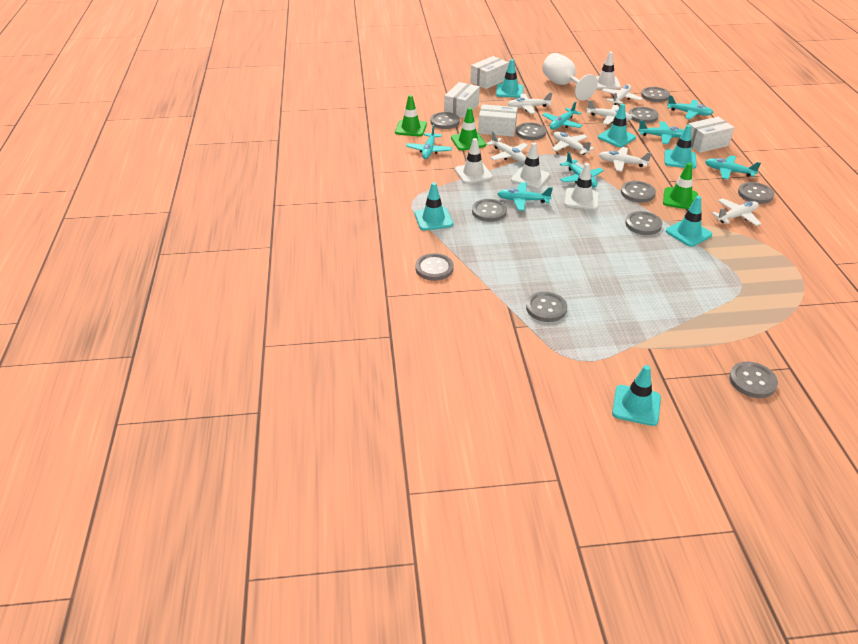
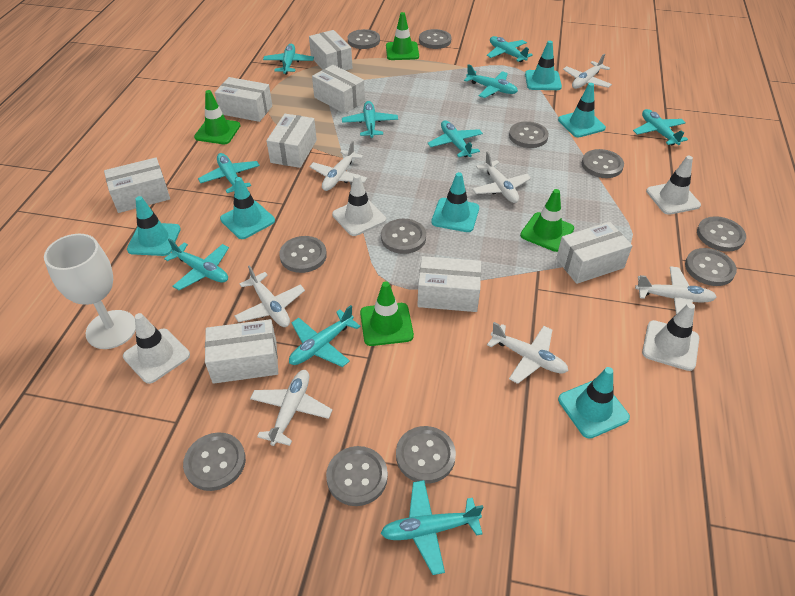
green traffic cone: 3 -> 4
turquoise plane: 7 -> 10
white box: 4 -> 8

